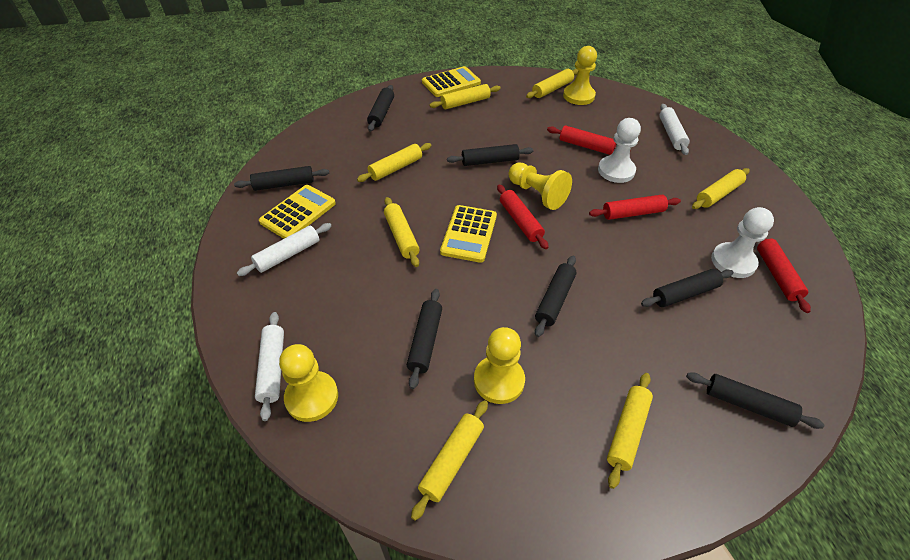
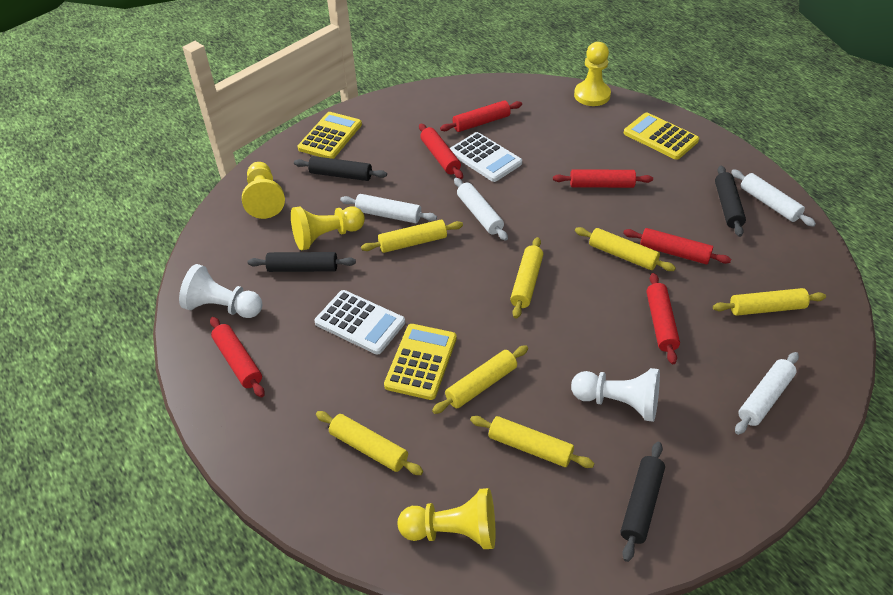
black rolling pin: 7 -> 4
red rolling pin: 4 -> 6
white calculator: 0 -> 2
white rolling pin: 3 -> 4

